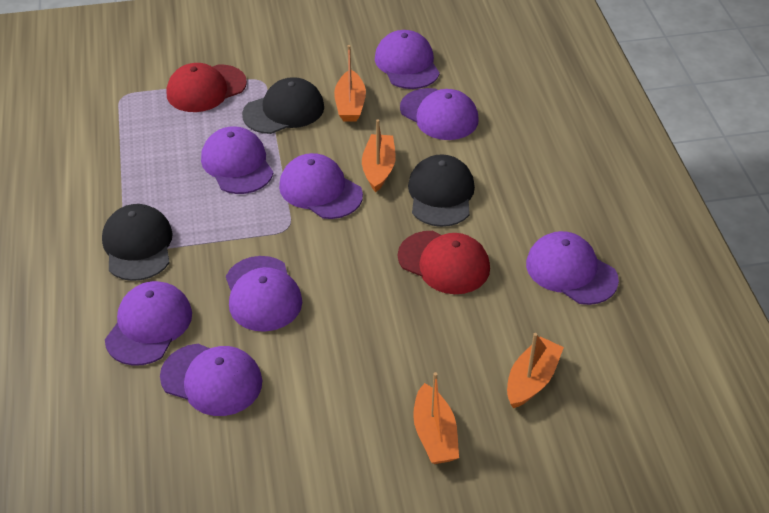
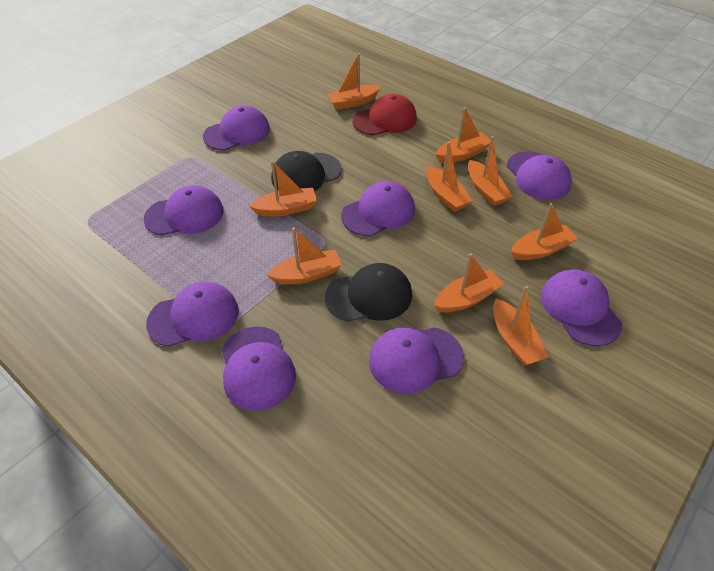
black cap: 3 -> 2
orange boat: 4 -> 9
red cap: 2 -> 1

